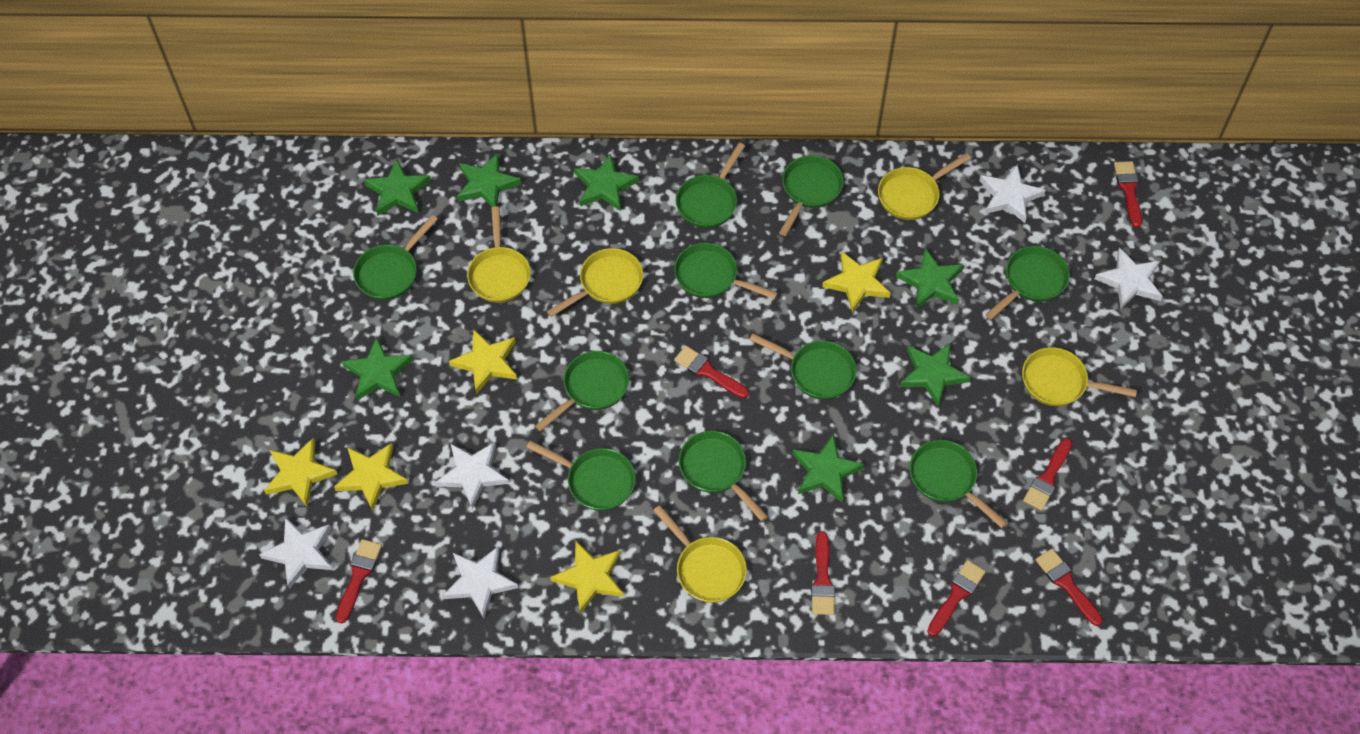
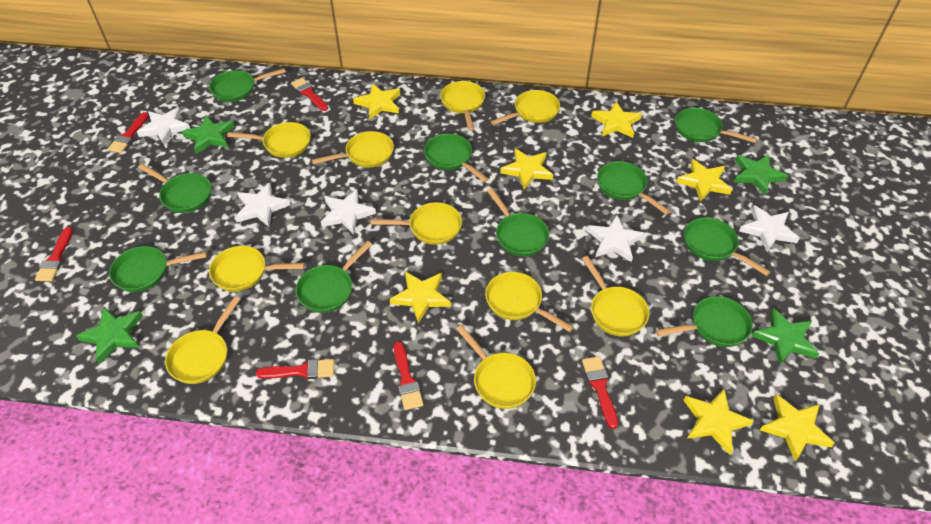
green star: 7 -> 4
red brush: 7 -> 6
yellow pan: 5 -> 10
yellow star: 5 -> 7

